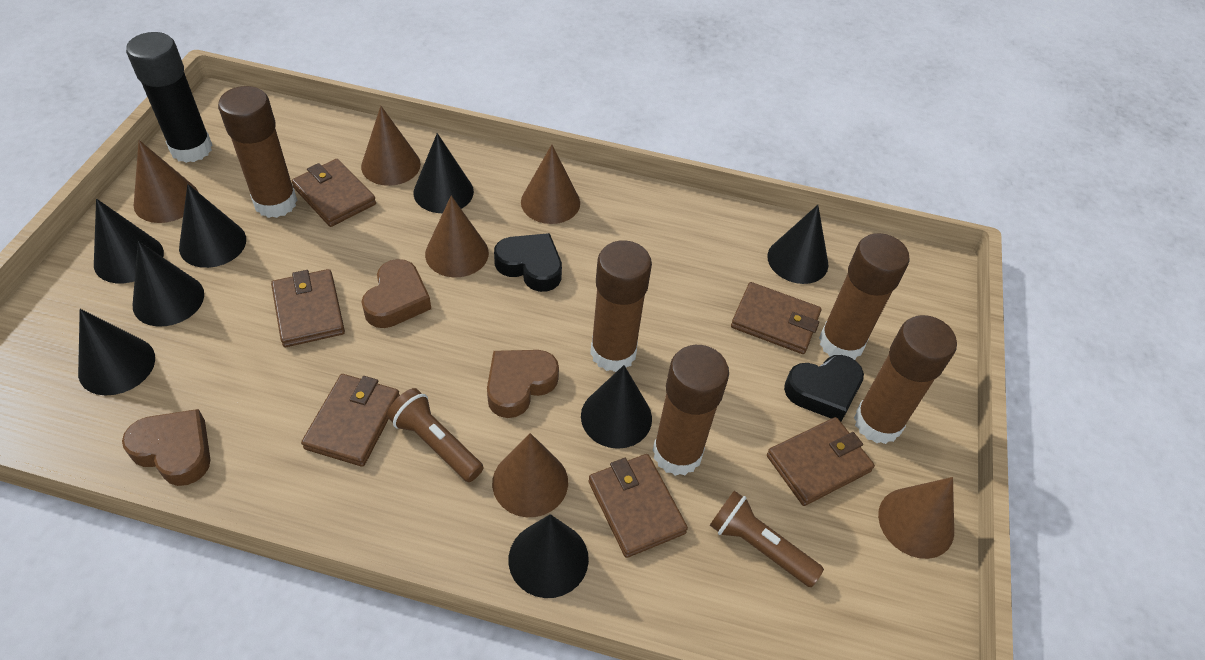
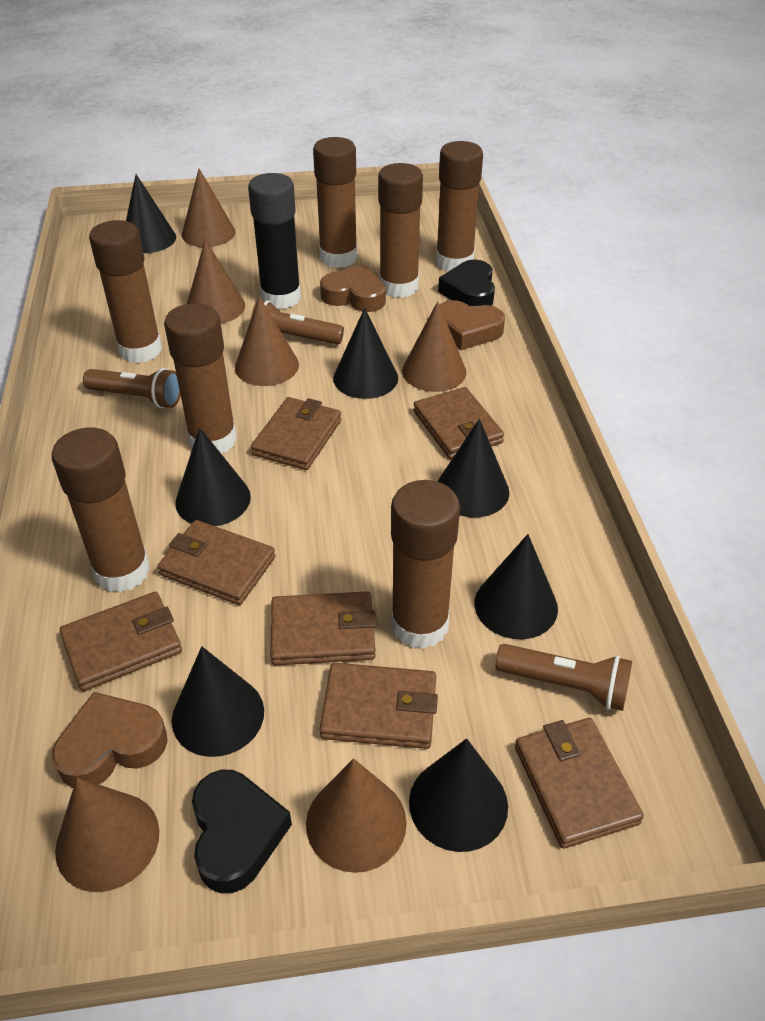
black cone: 8 -> 7
brown flashlight: 2 -> 3
brown glue stick: 5 -> 7
brown wallet: 6 -> 7

